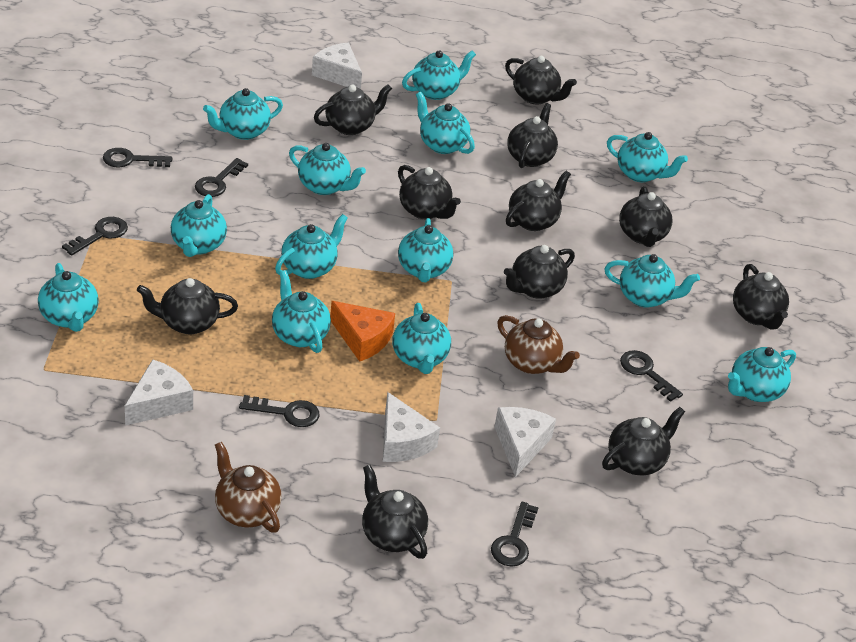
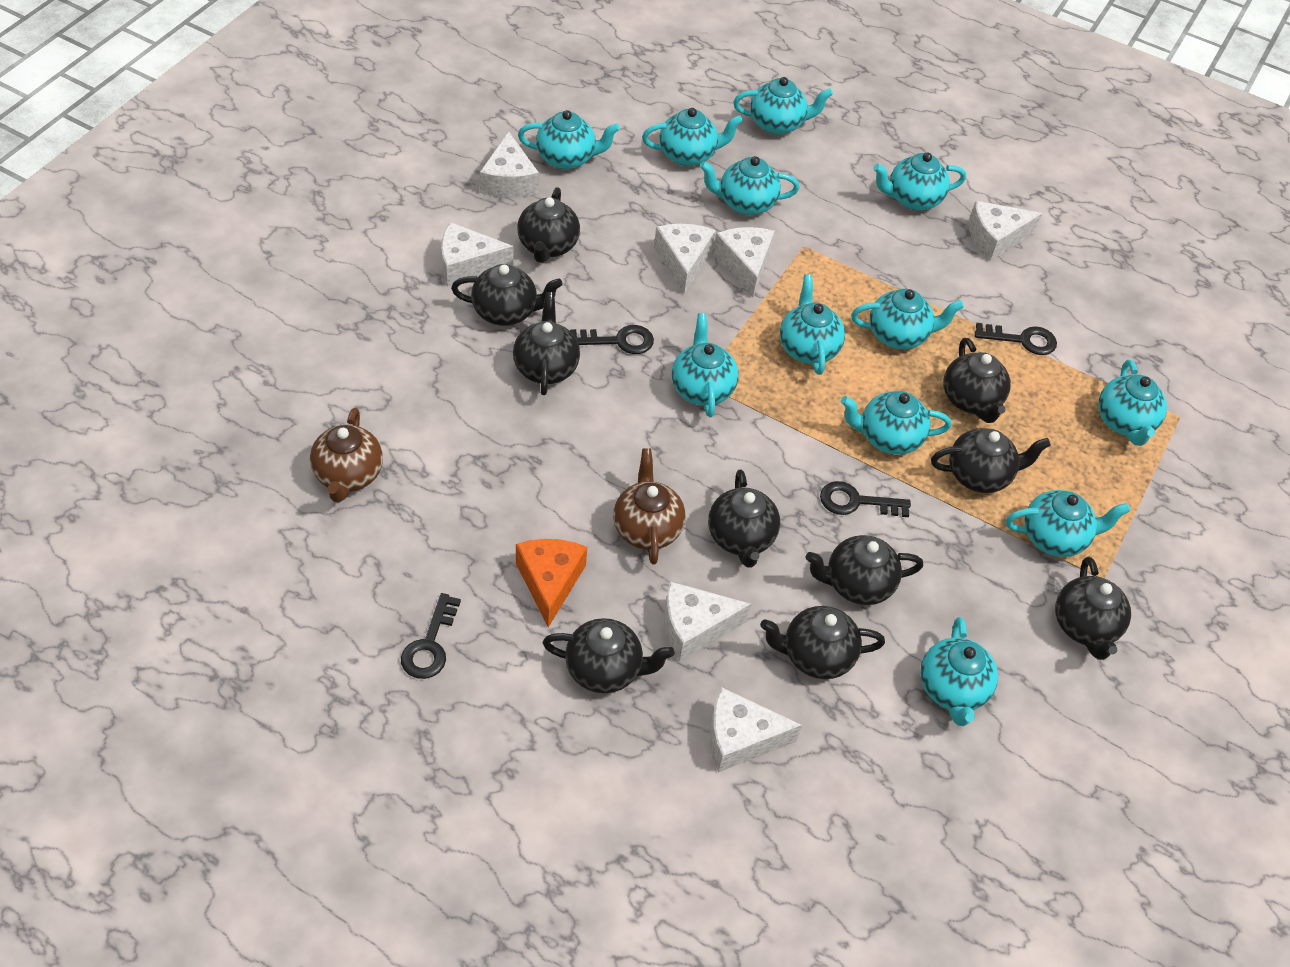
black key: 6 -> 4
black teapot: 11 -> 10
turquoise teapot: 13 -> 12
white cheese: 4 -> 7

